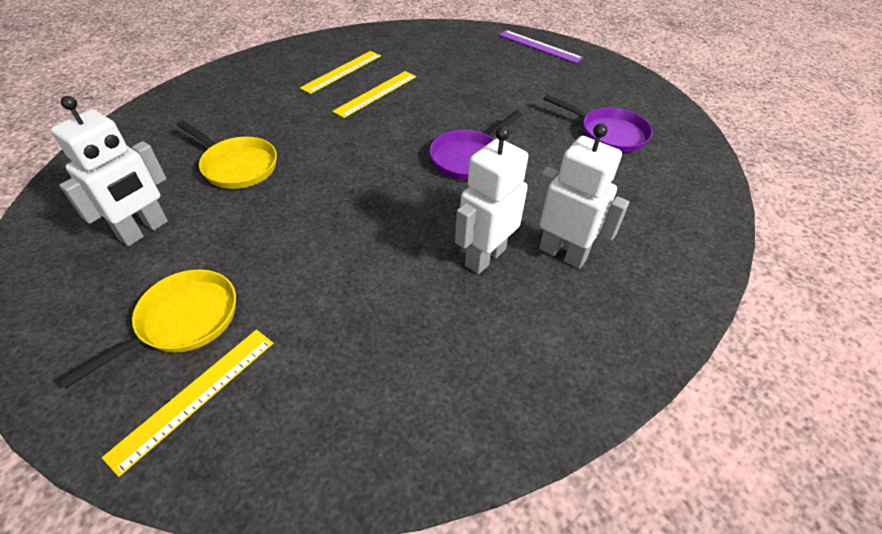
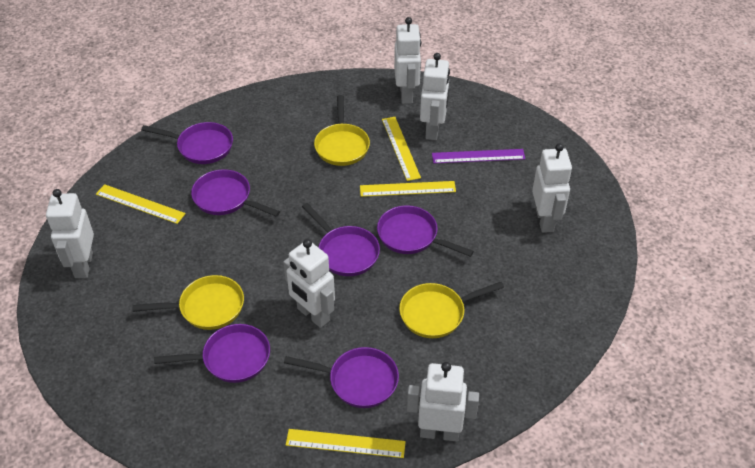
purple pan: 2 -> 6
white robot: 3 -> 6
yellow pan: 2 -> 3
yellow ruler: 3 -> 4

